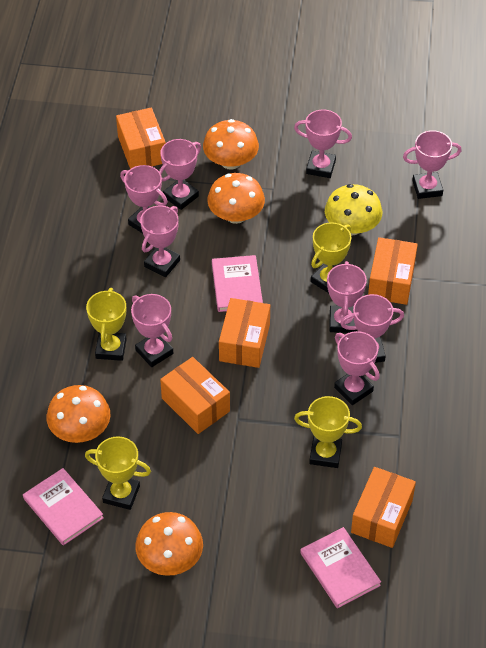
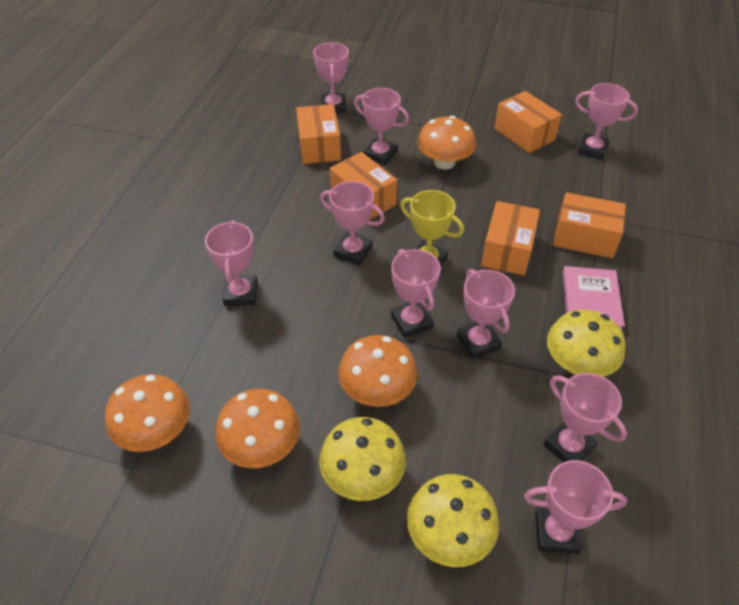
pink book: 3 -> 1
yellow mushroom: 1 -> 3
yellow trophy: 4 -> 1

